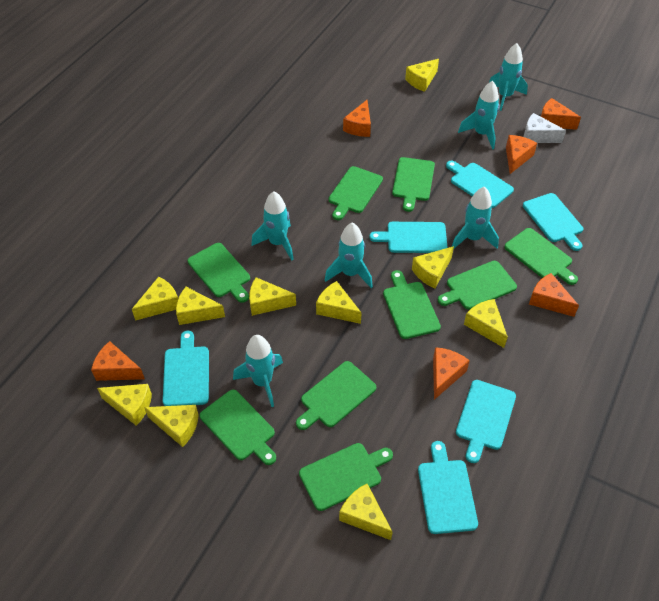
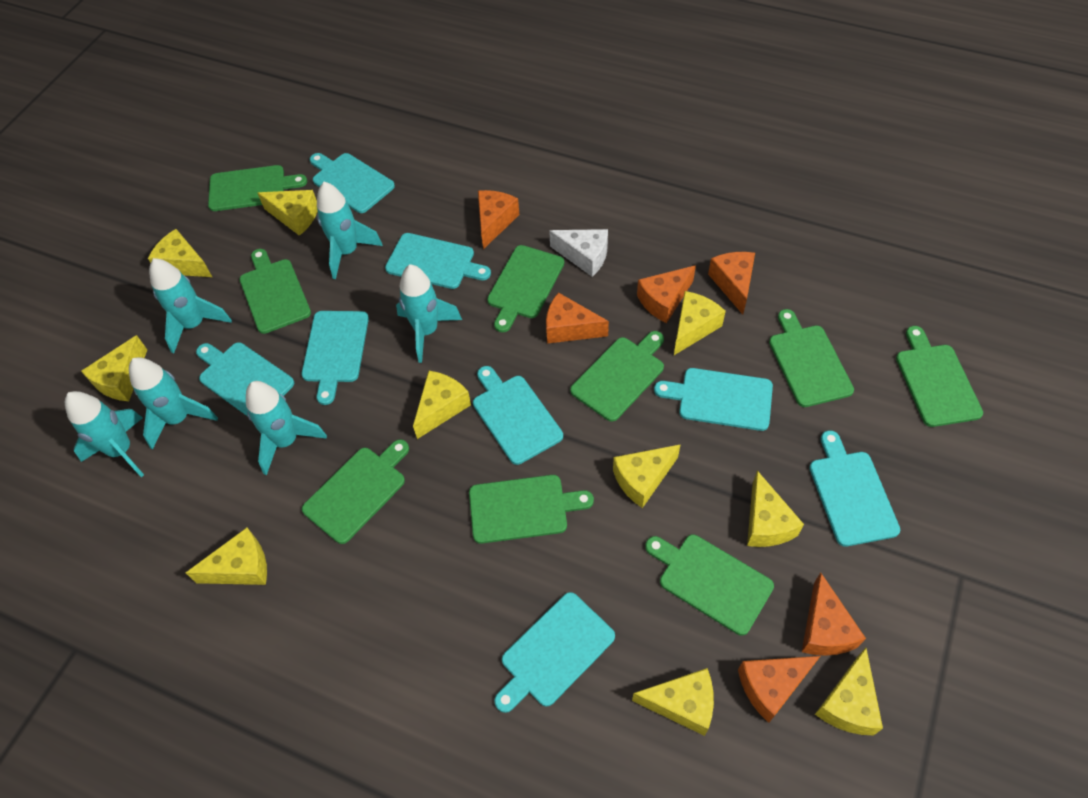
turquoise cutting board: 6 -> 8

